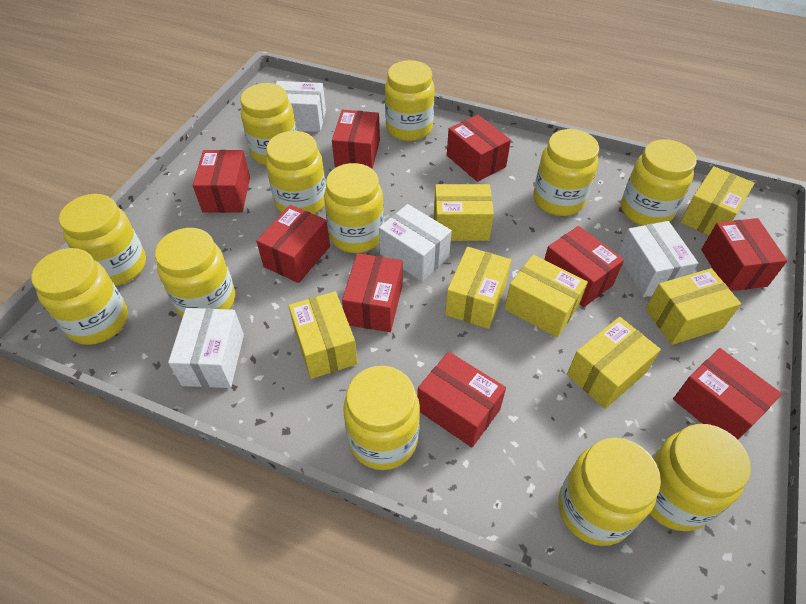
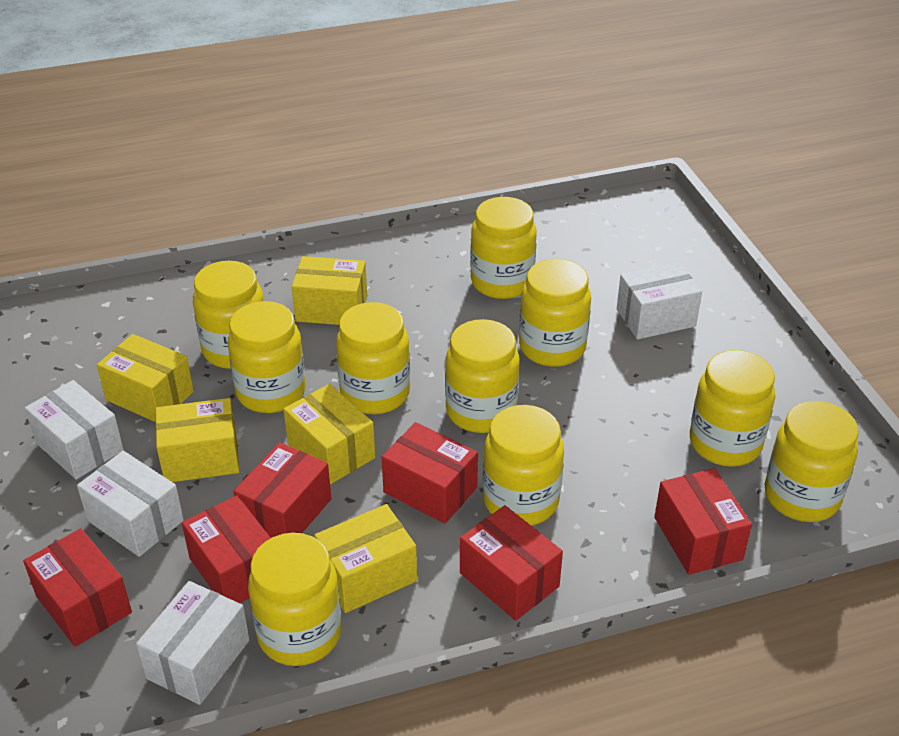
red box: 9 -> 6
yellow box: 7 -> 5
yellow jar: 12 -> 10

